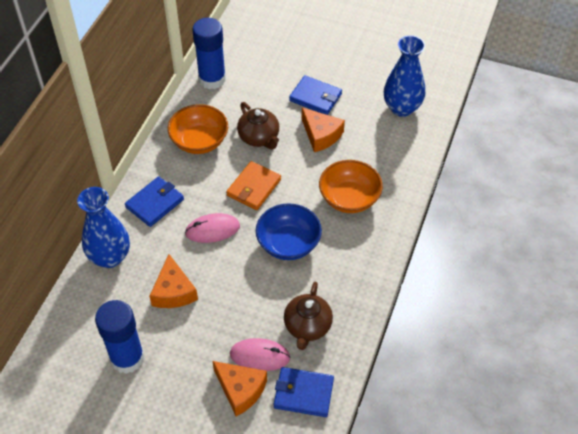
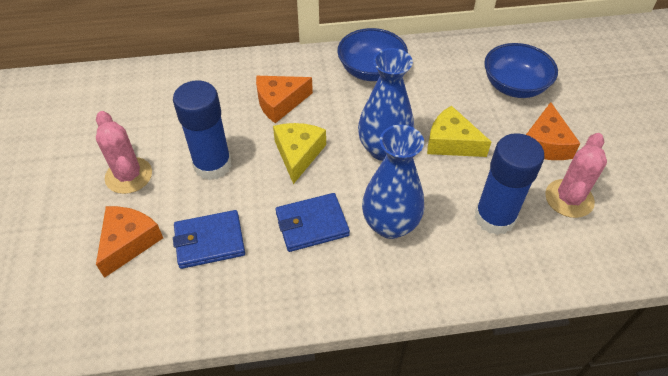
blue bowl: 1 -> 2
blue wallet: 3 -> 2
brown teapot: 2 -> 0
orange bowl: 2 -> 0
orange wallet: 1 -> 0
pink cactus: 0 -> 2
pink mouse: 2 -> 0
yellow cheese: 0 -> 2

